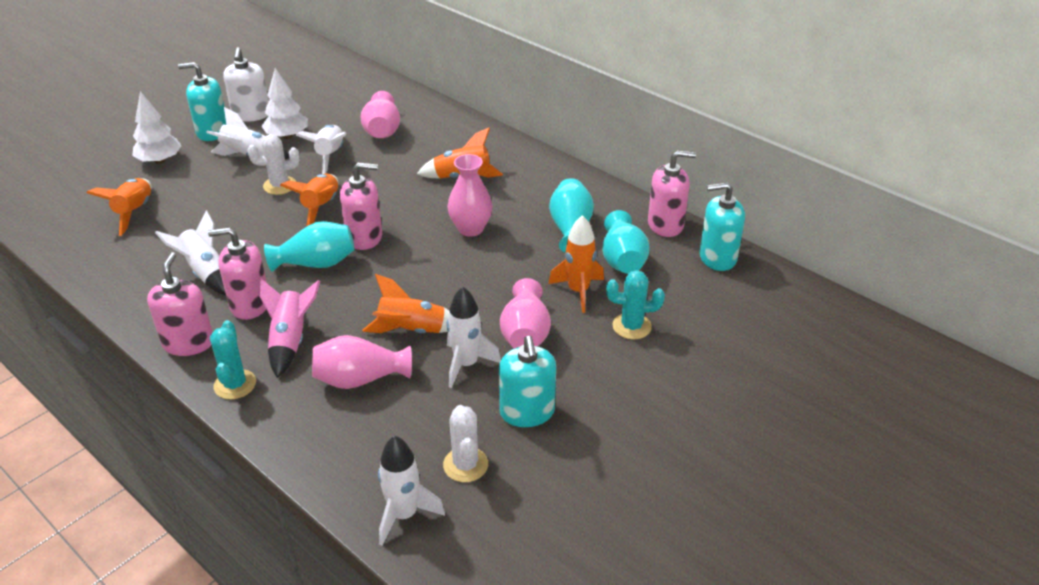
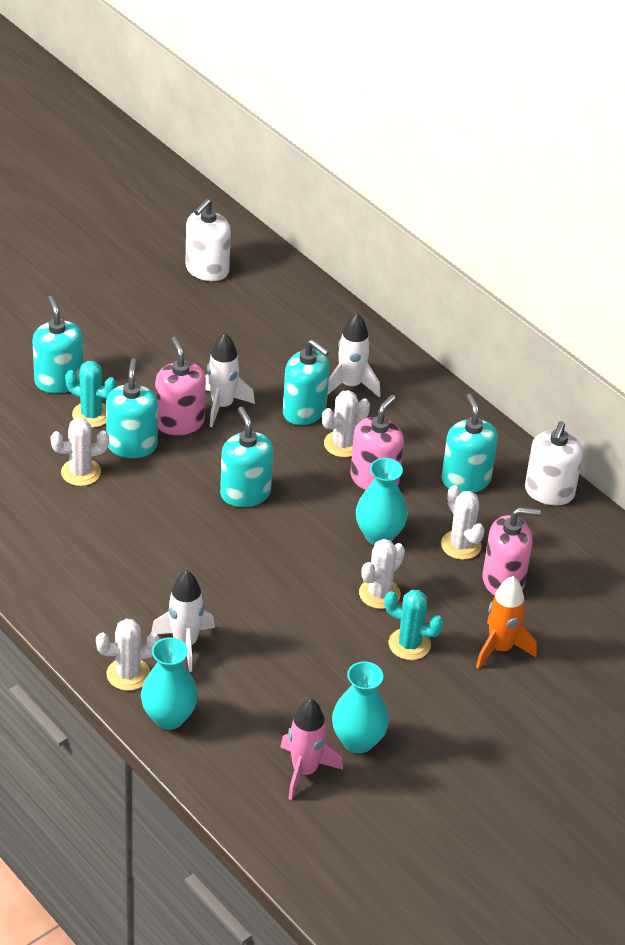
orange rocket: 5 -> 1
pink soap dispenser: 4 -> 3
pink vase: 4 -> 0
turquoise soap dispenser: 3 -> 5
white cactus: 2 -> 5
white rocket: 5 -> 3
white soap dispenser: 1 -> 2
white tree: 2 -> 0

